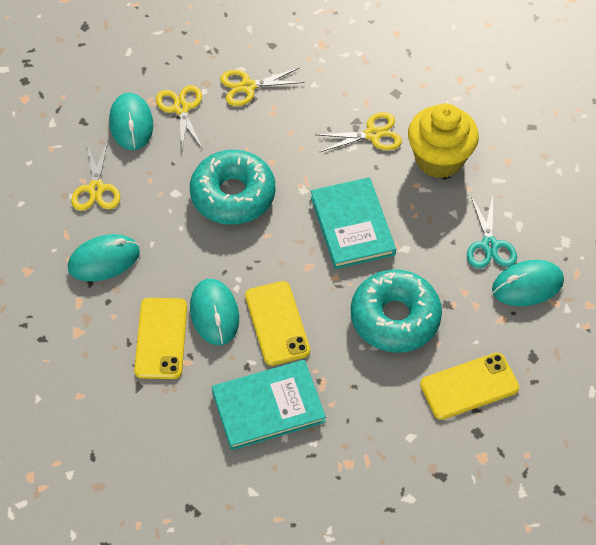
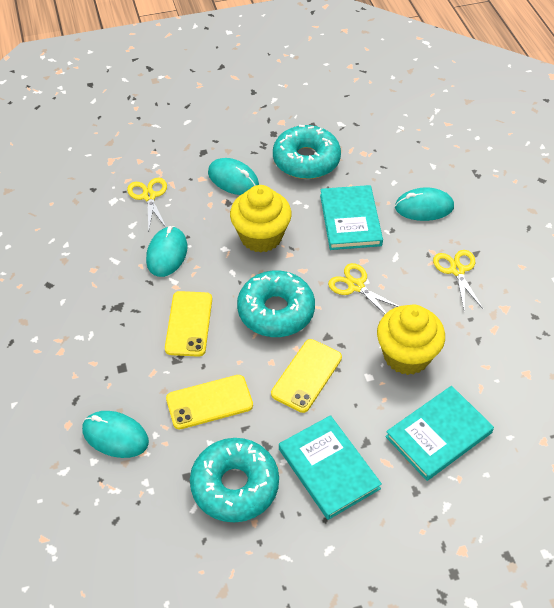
turquoise book: 2 -> 3
turquoise donut: 2 -> 3
turquoise scissors: 1 -> 0
yellow cupcake: 1 -> 2
yellow scissors: 4 -> 3

